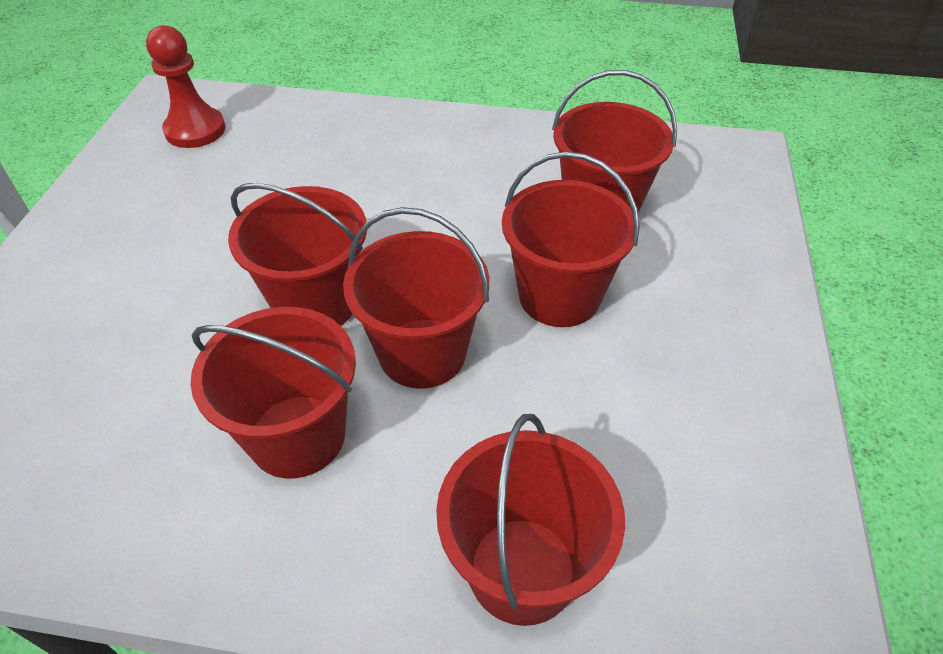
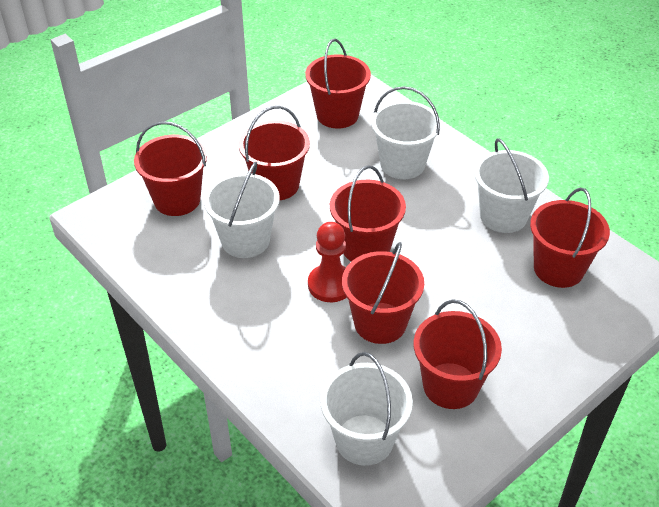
red bucket: 6 -> 7
white bucket: 0 -> 4

